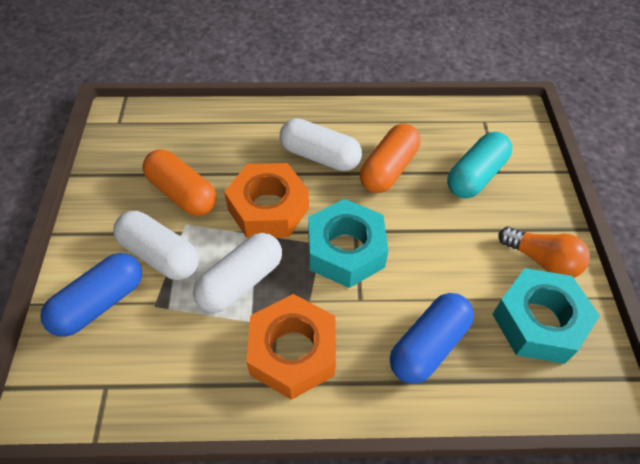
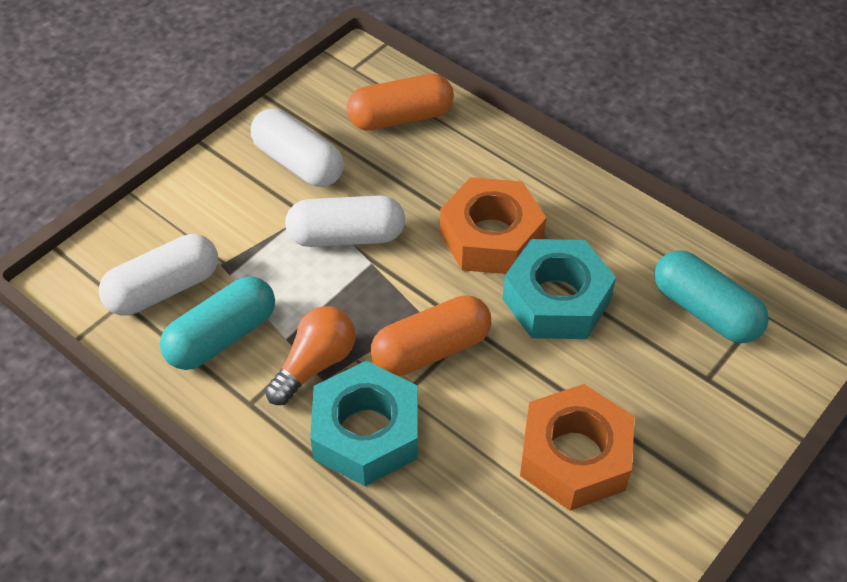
blue capsule: 2 -> 0
turquoise capsule: 1 -> 2

